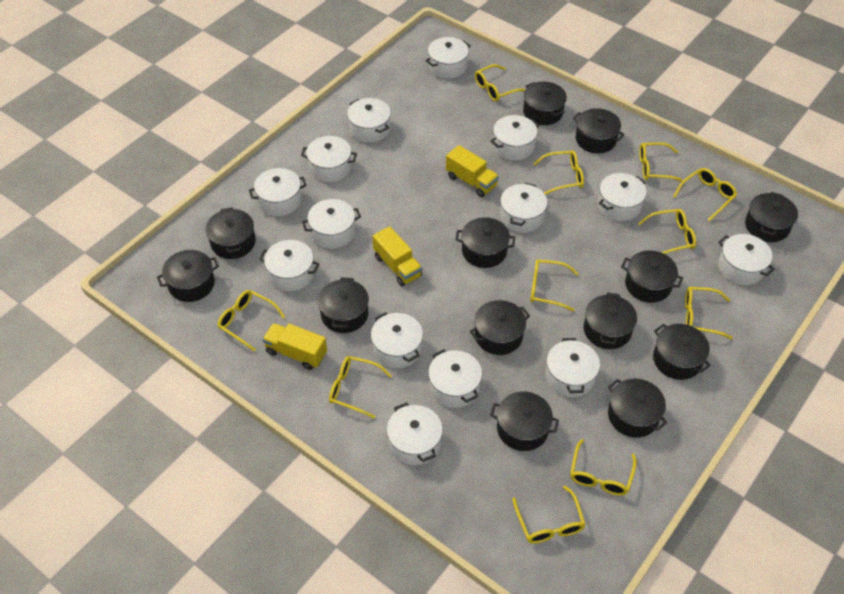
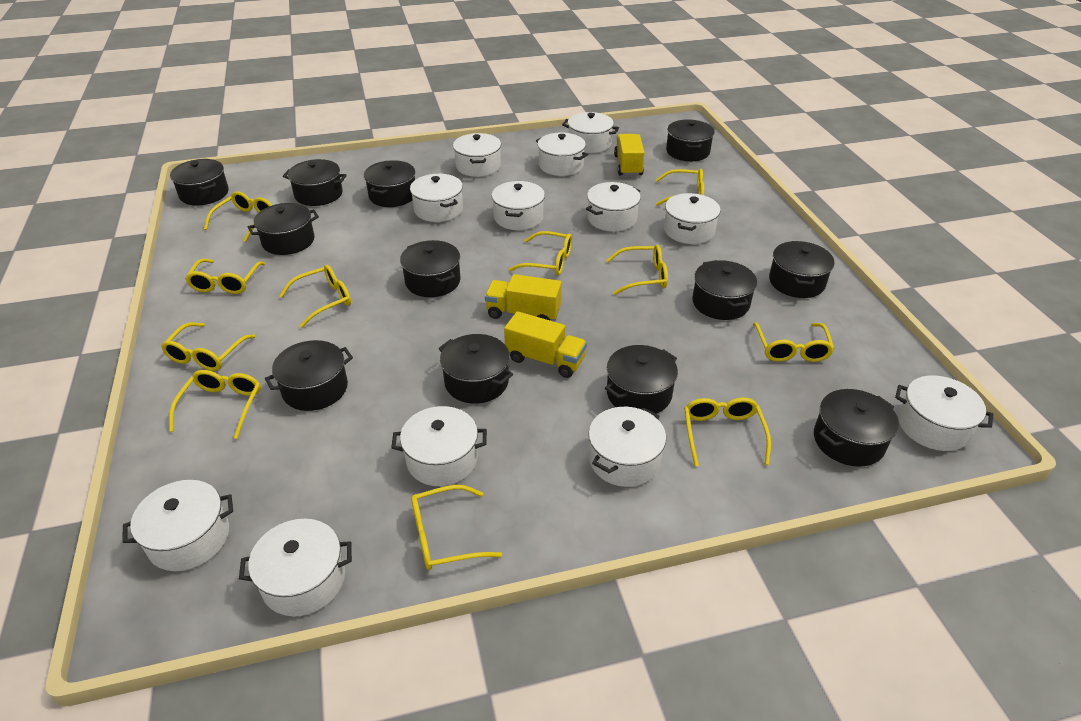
black pot: 13 -> 12
white pot: 14 -> 12

